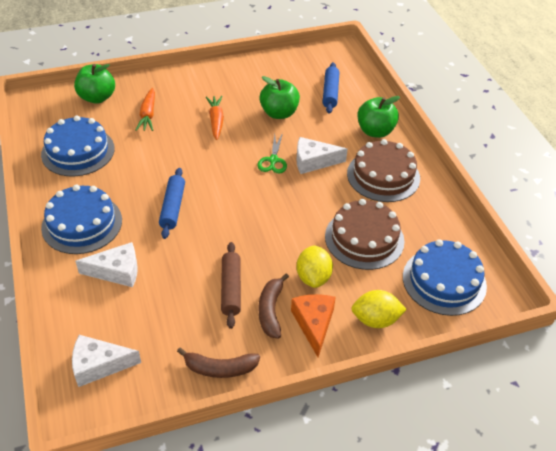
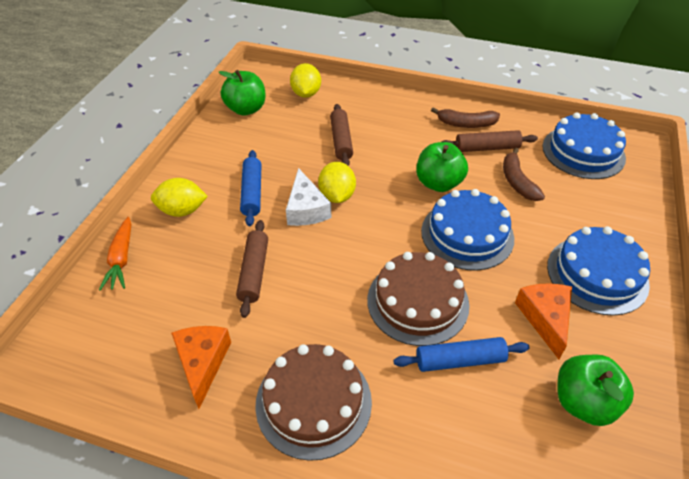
brown rolling pin: 1 -> 3
green scissors: 1 -> 0
orange carrot: 2 -> 1
orange cheese: 1 -> 2
white cheese: 3 -> 1
yellow lemon: 2 -> 3

